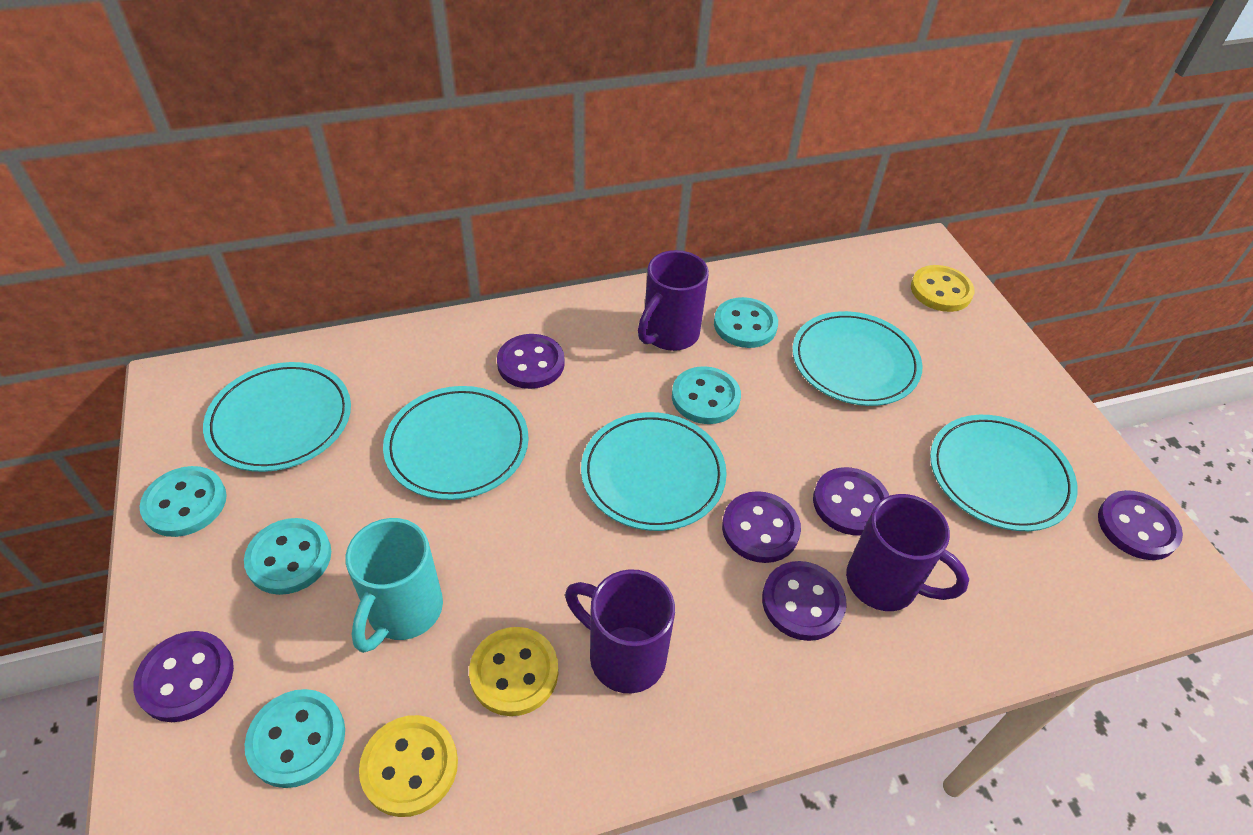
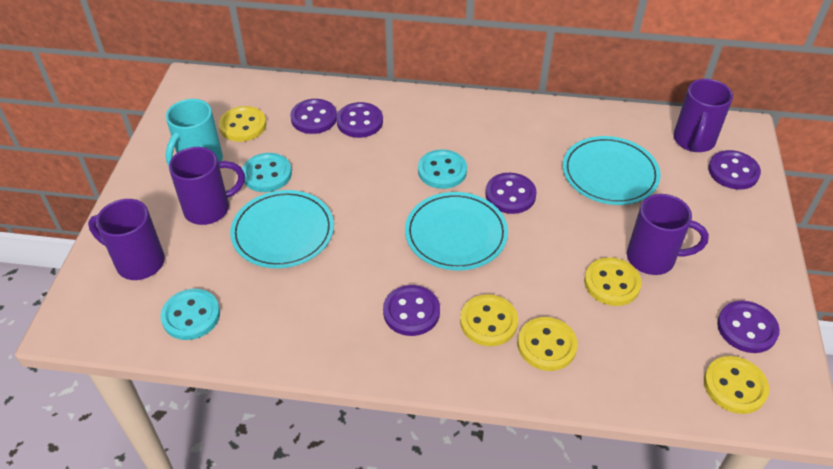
purple mug: 3 -> 4
turquoise button: 5 -> 3
turquoise plate: 5 -> 3
yellow button: 3 -> 5

